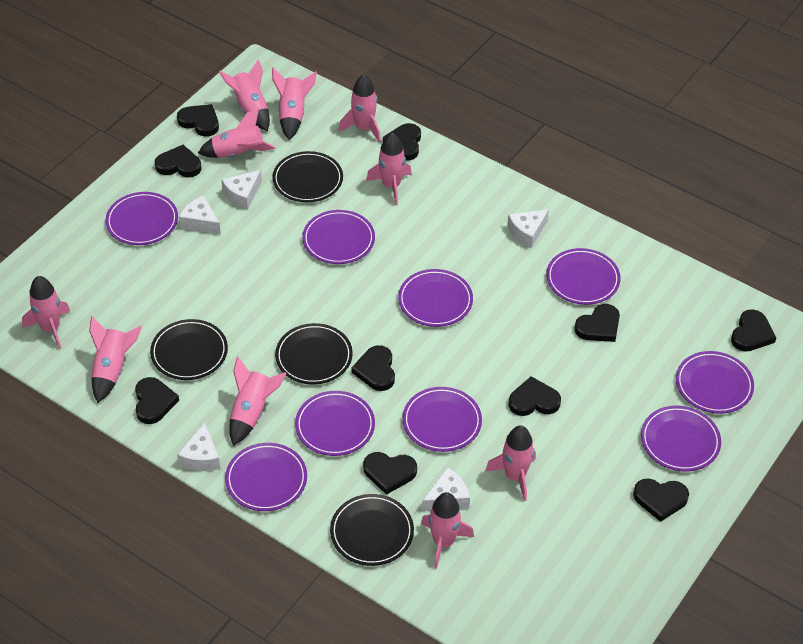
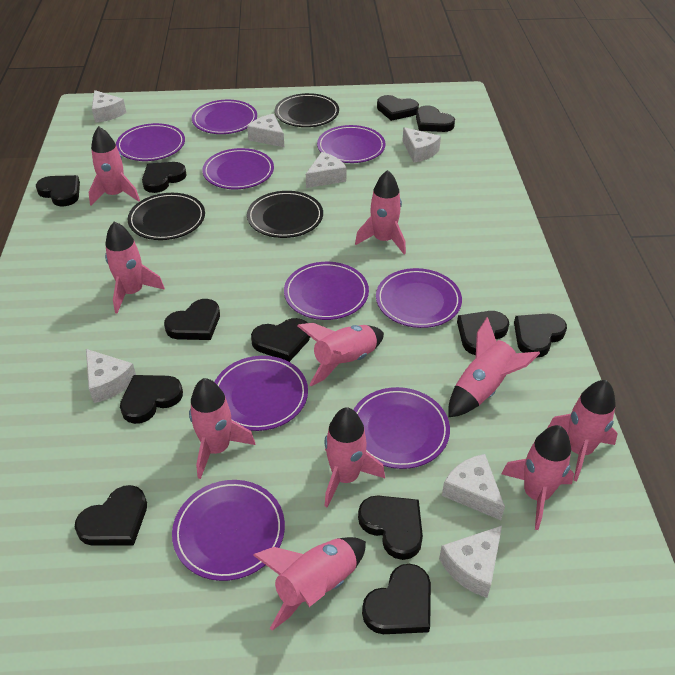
black heart: 10 -> 12
black plate: 4 -> 3
white cheese: 5 -> 7

